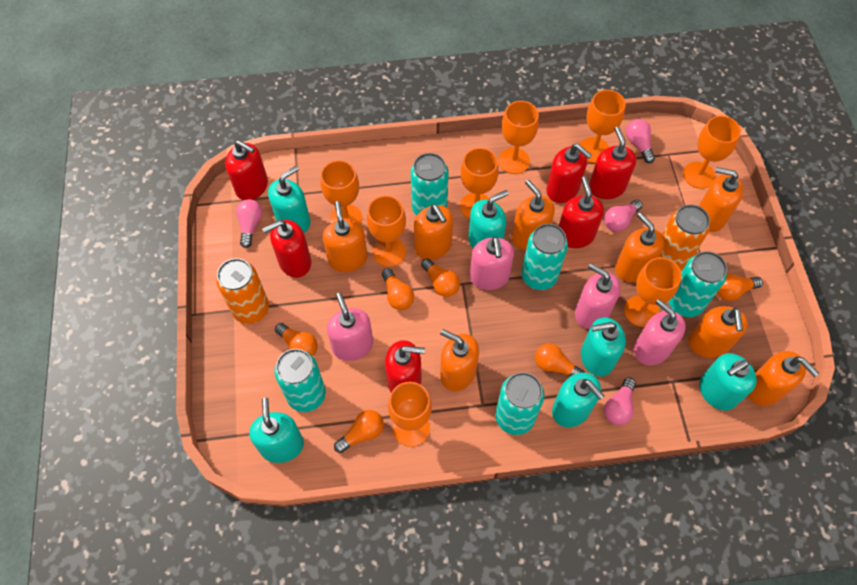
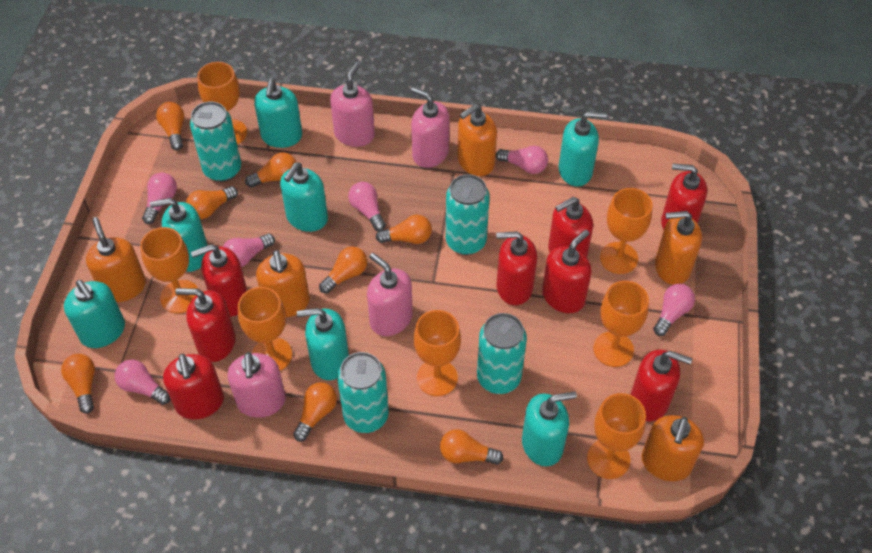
orange can: 2 -> 0
orange goblet: 8 -> 7
orange light bulb: 6 -> 8
orange soap dispenser: 8 -> 5
pink light bulb: 4 -> 6
red soap dispenser: 6 -> 8
turquoise can: 5 -> 4
turquoise soap dispenser: 6 -> 7

